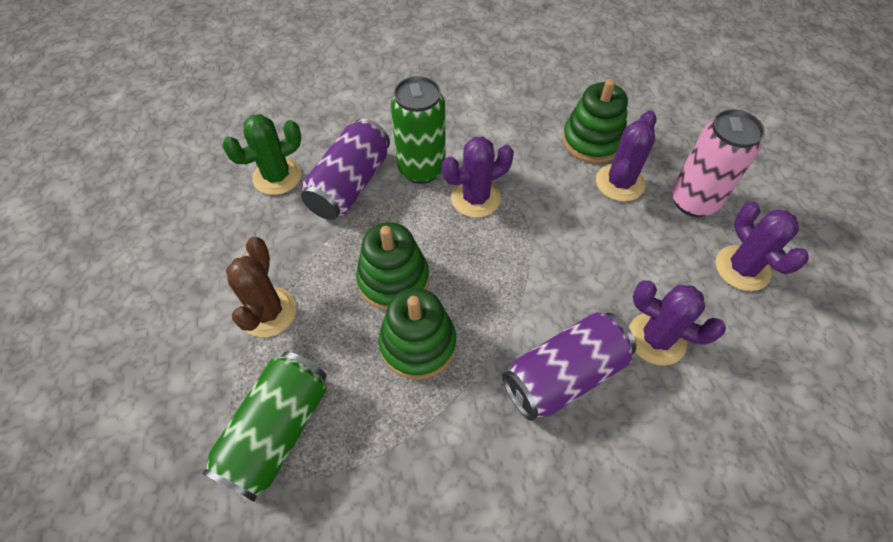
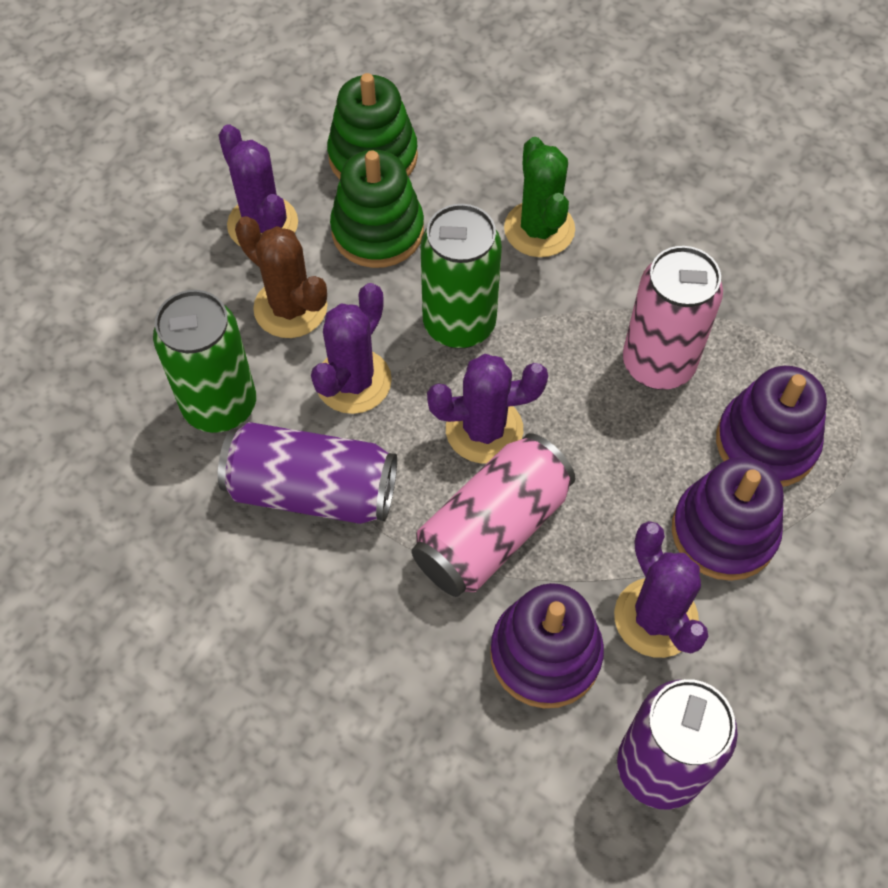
green stacking toy: 3 -> 2
pink can: 1 -> 2
purple stacking toy: 0 -> 3

